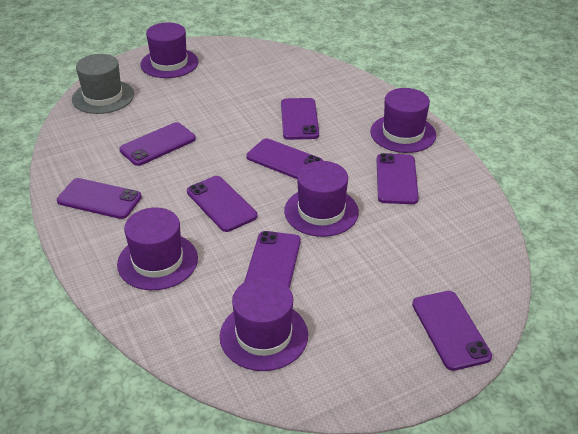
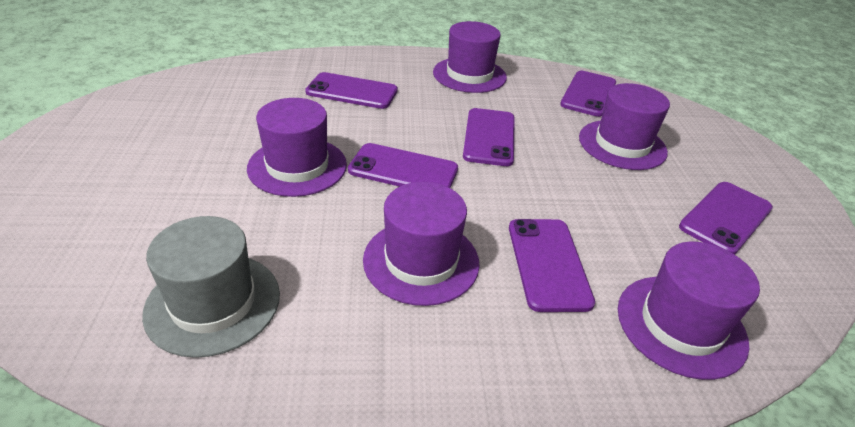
purple phone: 8 -> 6

